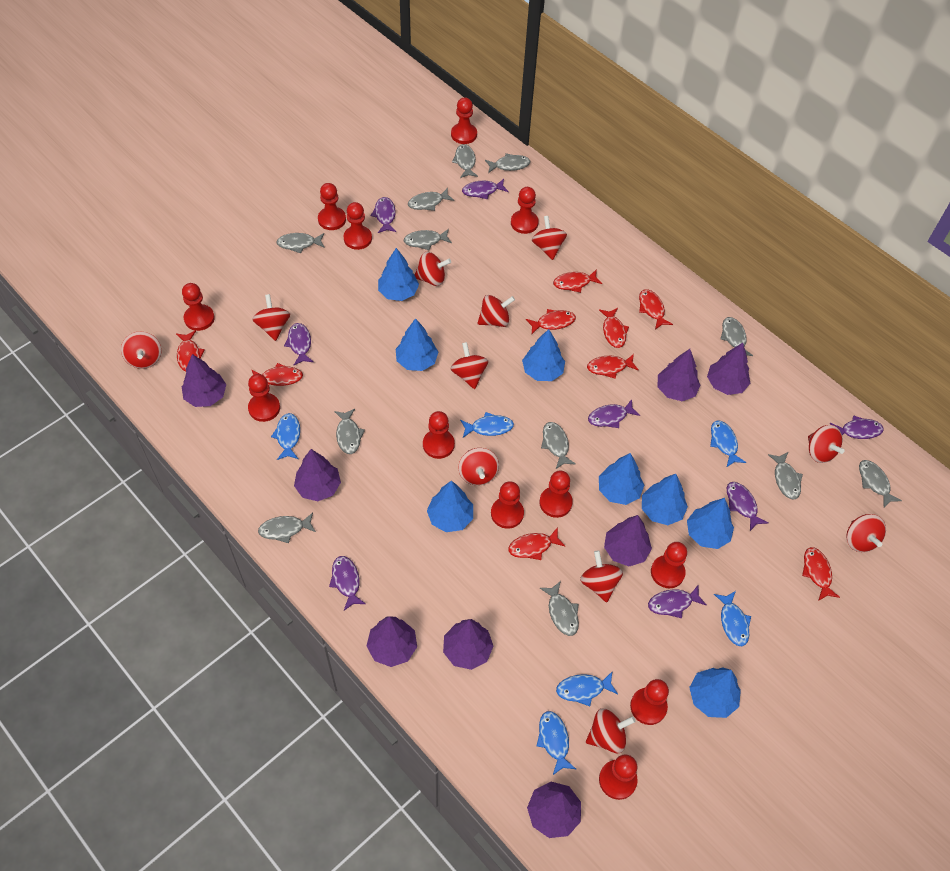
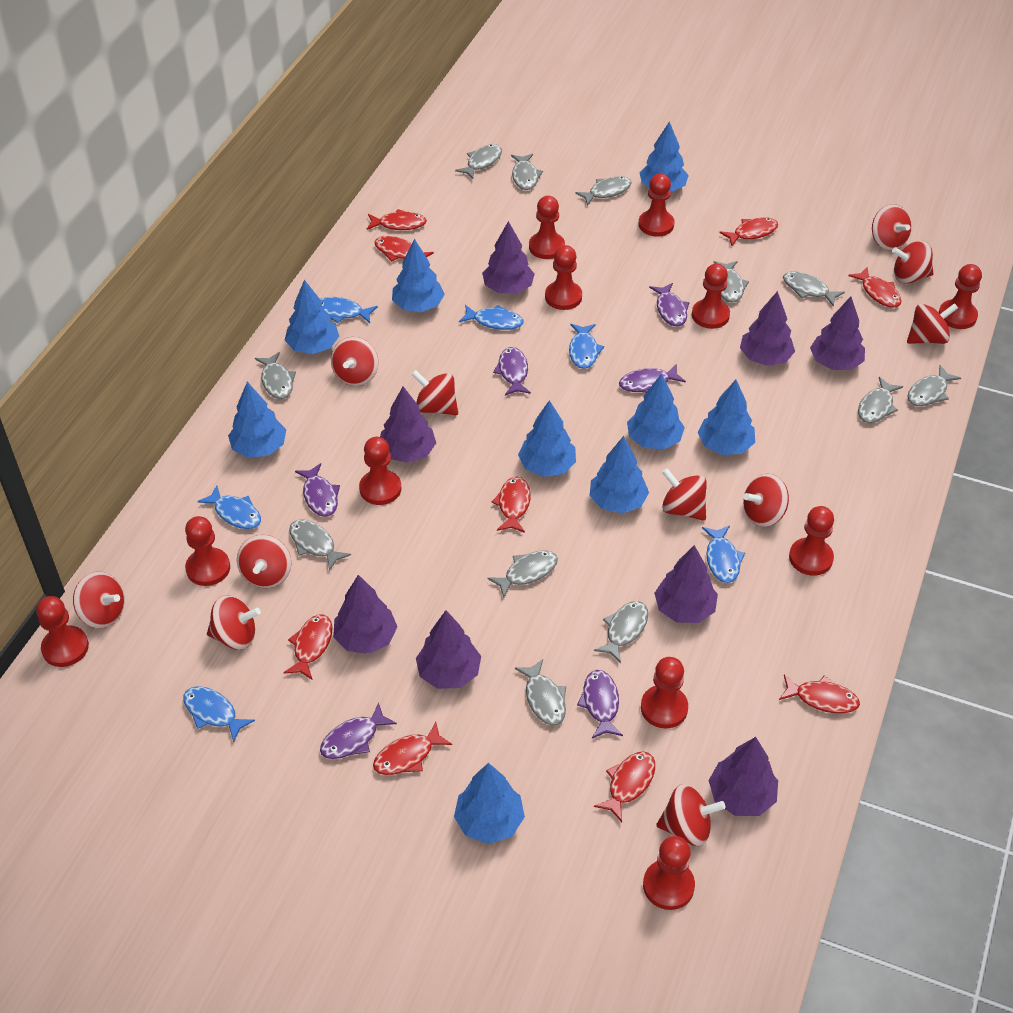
blue tree: 8 -> 9
purple fish: 8 -> 6
red pawn: 12 -> 11

